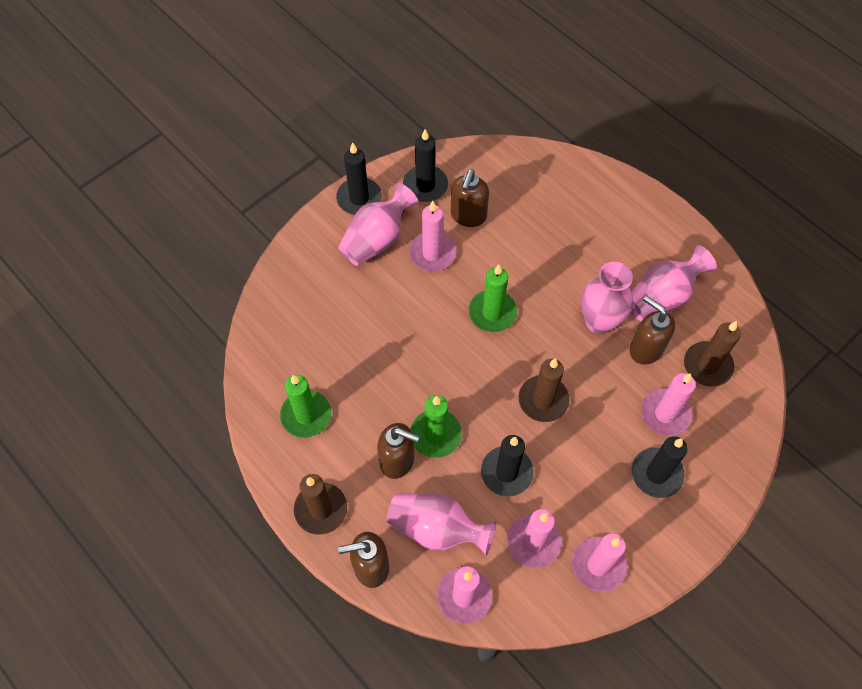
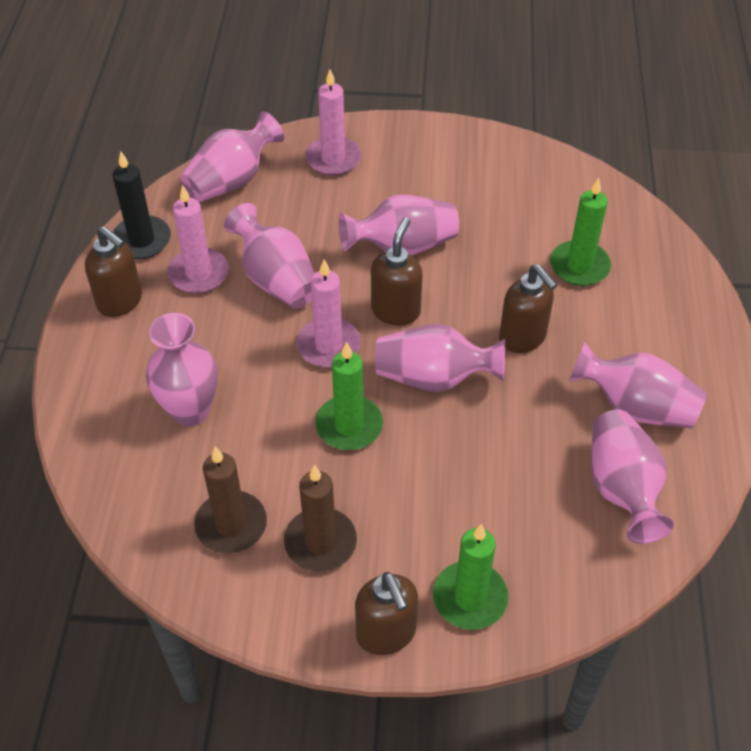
black candle: 4 -> 1
brown candle: 3 -> 2
pink candle: 5 -> 3
pink vase: 4 -> 7

